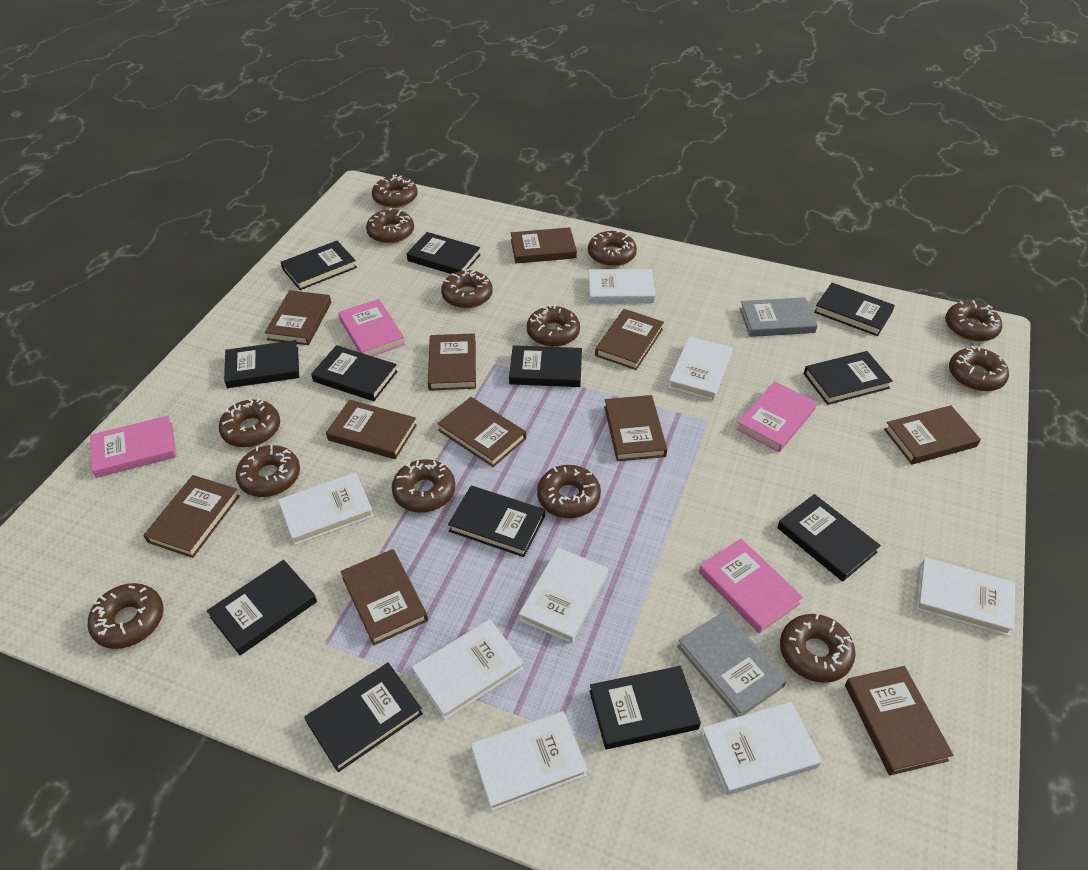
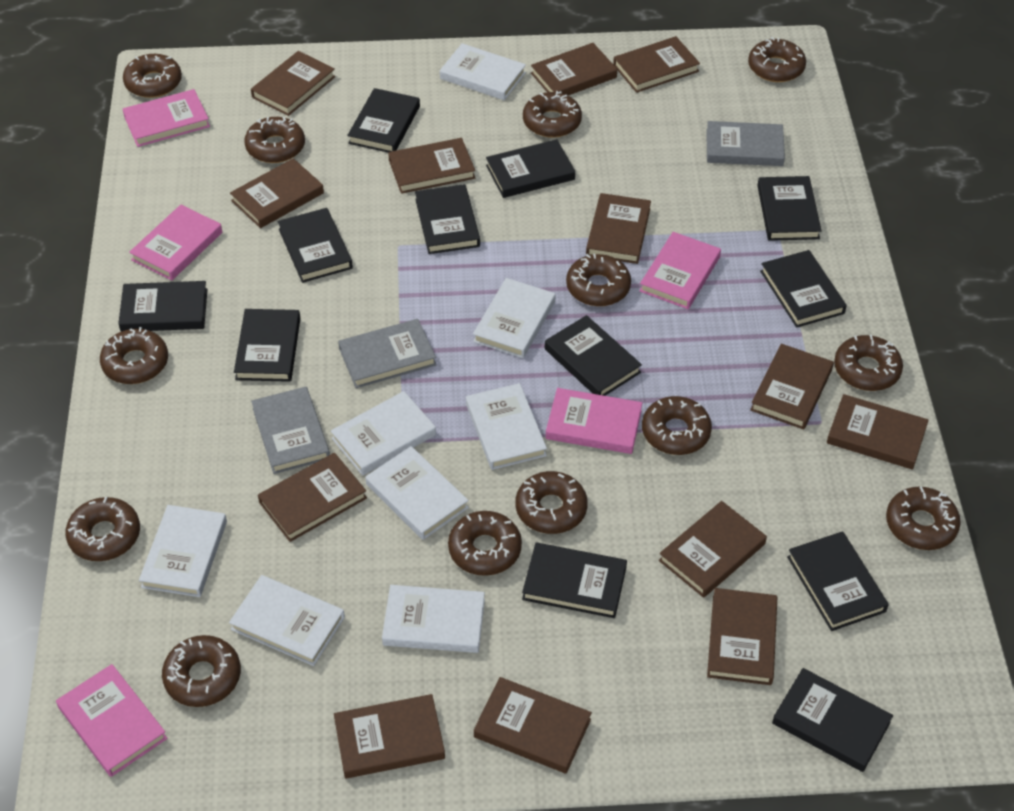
brown book: 11 -> 13
grey book: 2 -> 3
pink book: 4 -> 5

